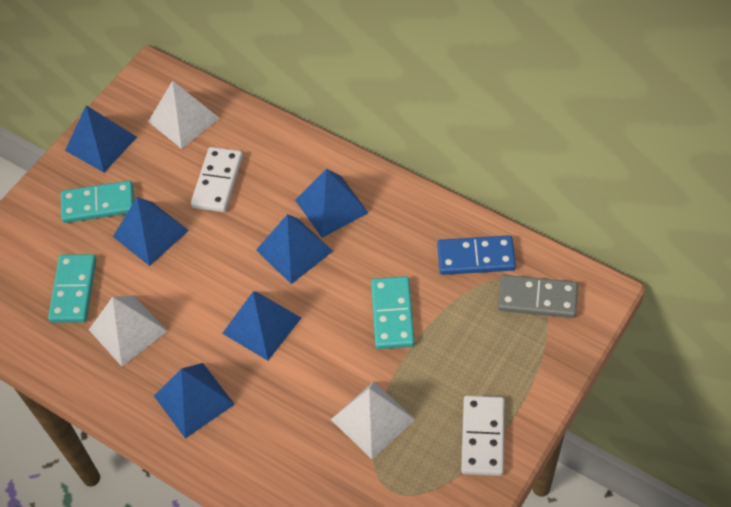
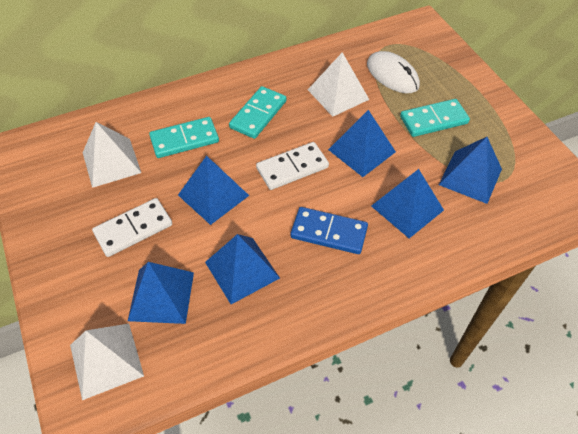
grey domino: 1 -> 0
white mouse: 0 -> 1

